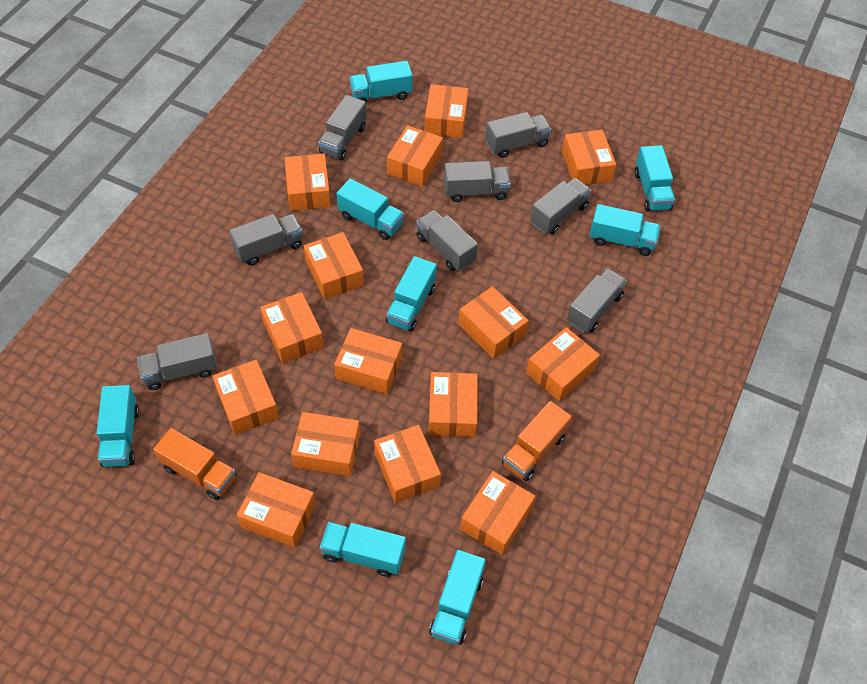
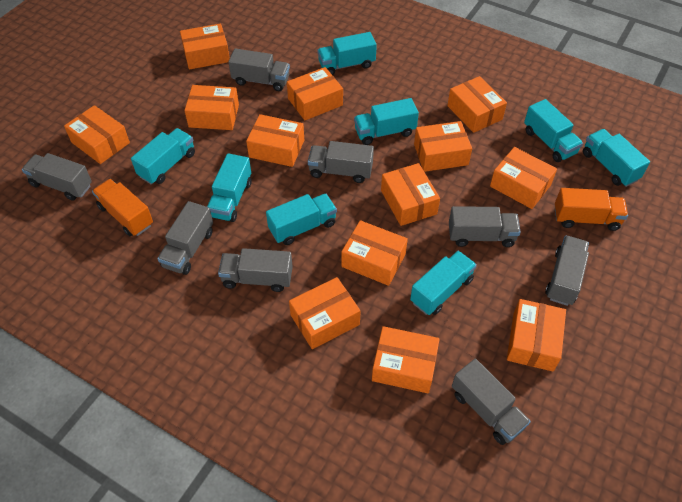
orange box: 15 -> 13

